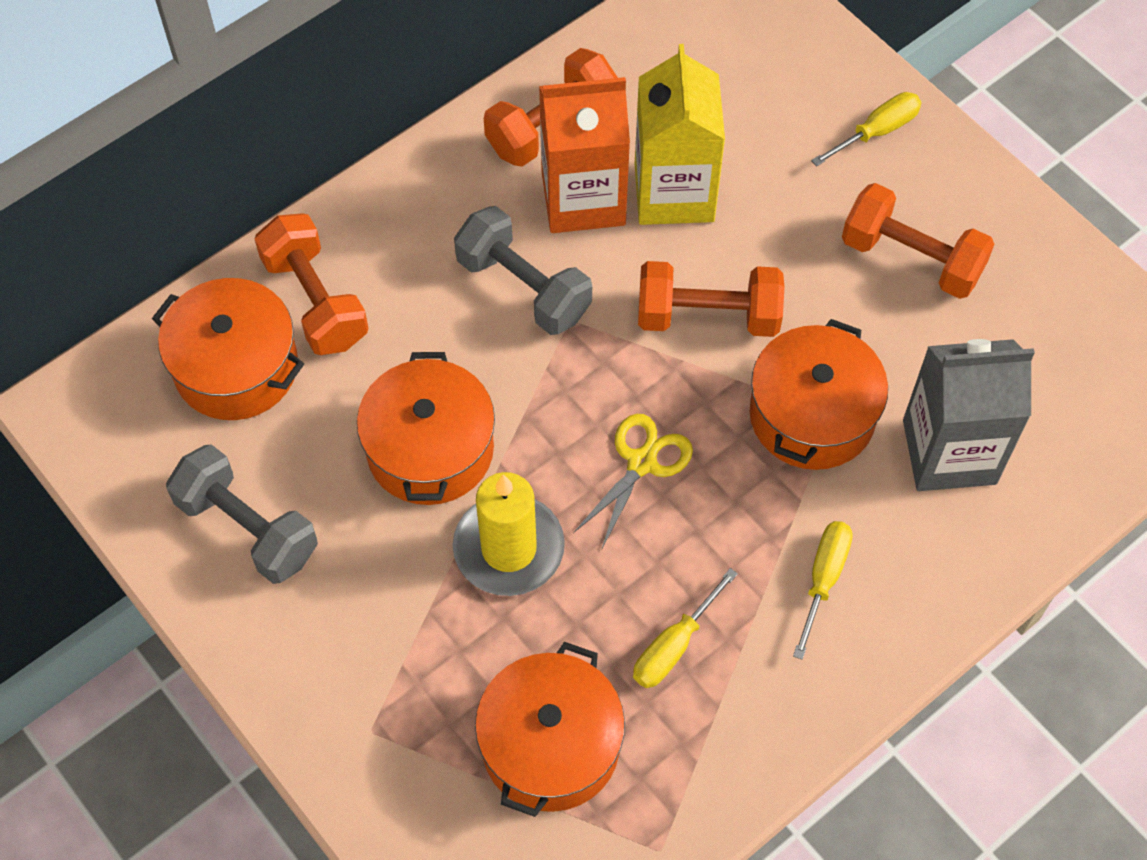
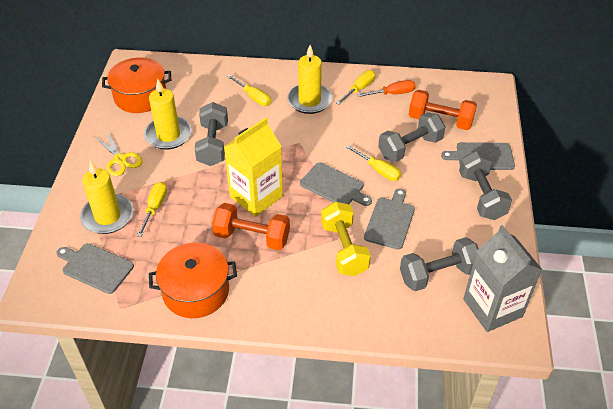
grey cutting board: 0 -> 4
grey dumbbell: 2 -> 4
orange carton: 1 -> 0
orange dumbbell: 4 -> 2
orange pot: 4 -> 2
orange screwdriver: 0 -> 1
yellow candle: 1 -> 3
yellow dumbbell: 0 -> 1
yellow screwdriver: 3 -> 4

